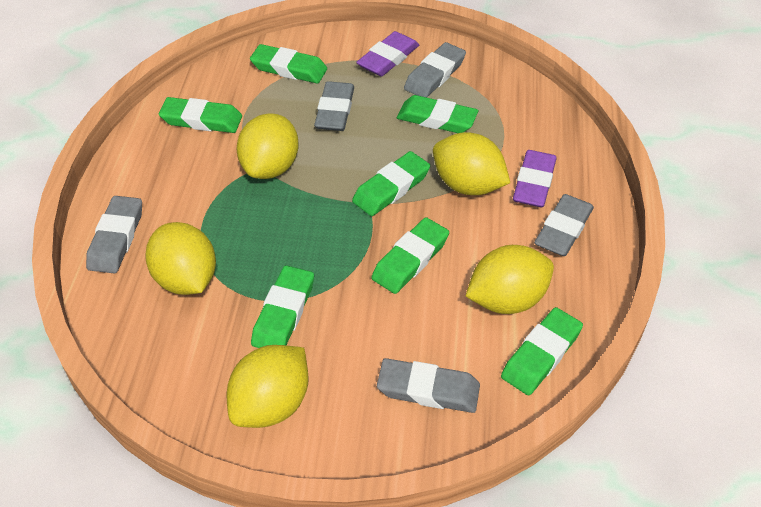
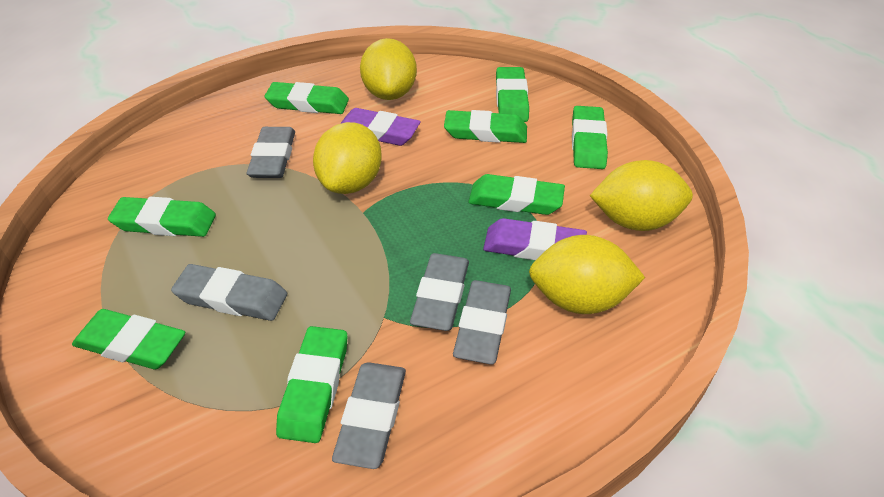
green eraser: 7 -> 8
yellow lemon: 5 -> 4

